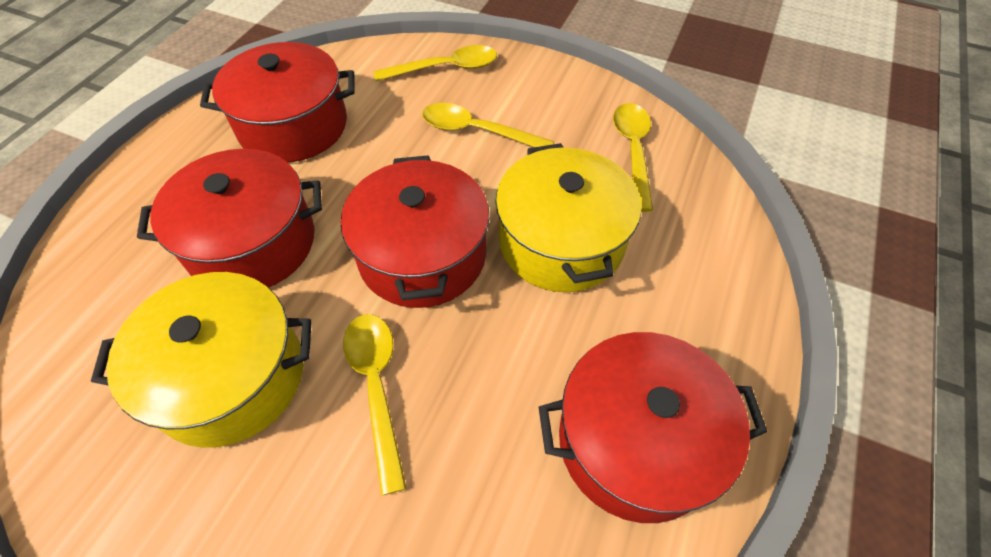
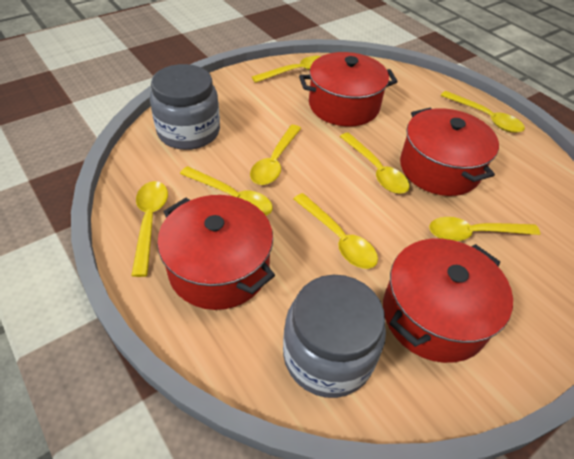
grey jar: 0 -> 2
yellow pot: 2 -> 0
yellow spoon: 4 -> 8

